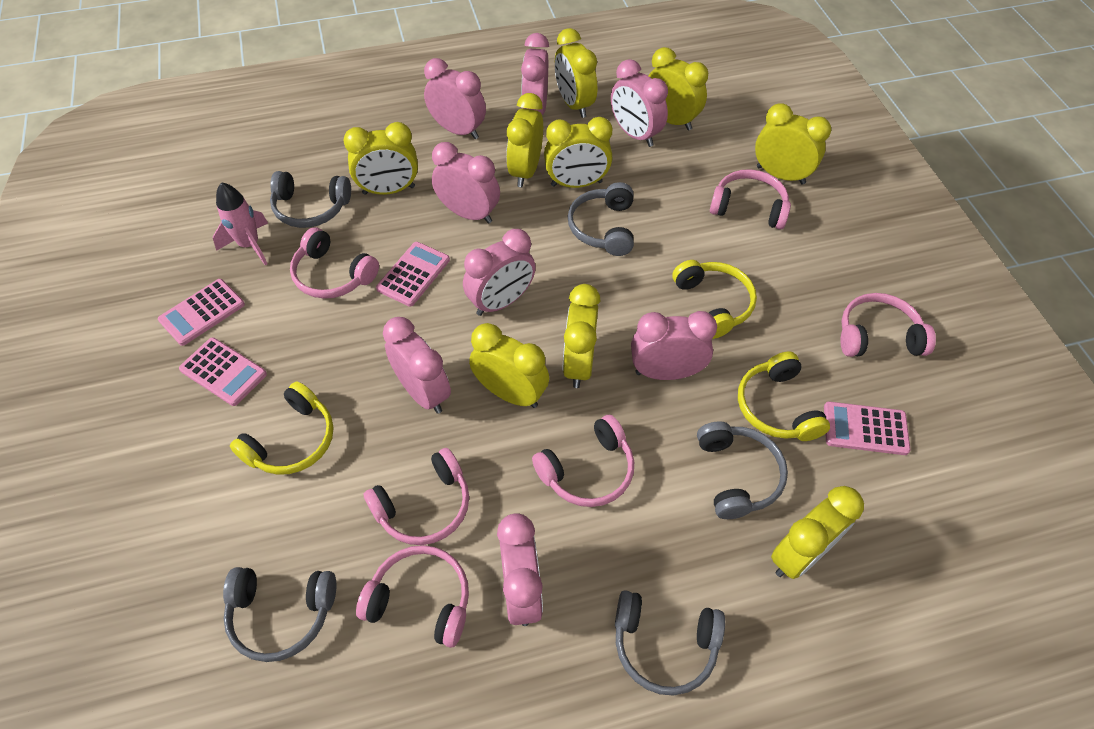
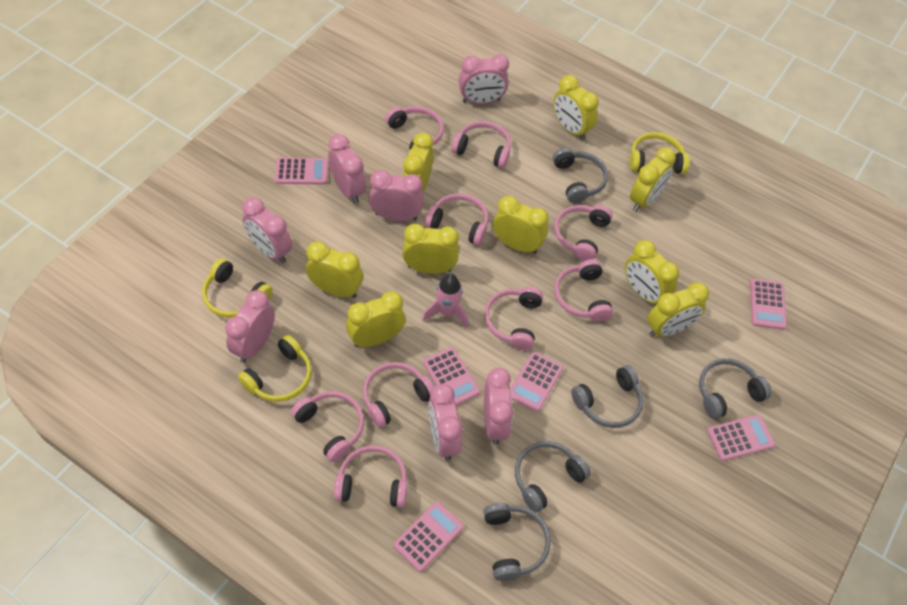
pink calculator: 4 -> 6
pink clock: 8 -> 7
pink headphones: 6 -> 9

